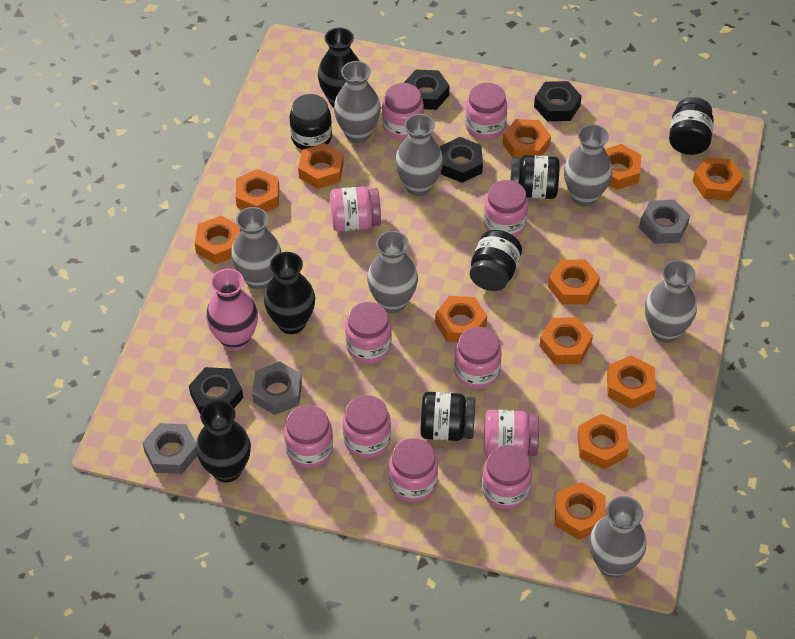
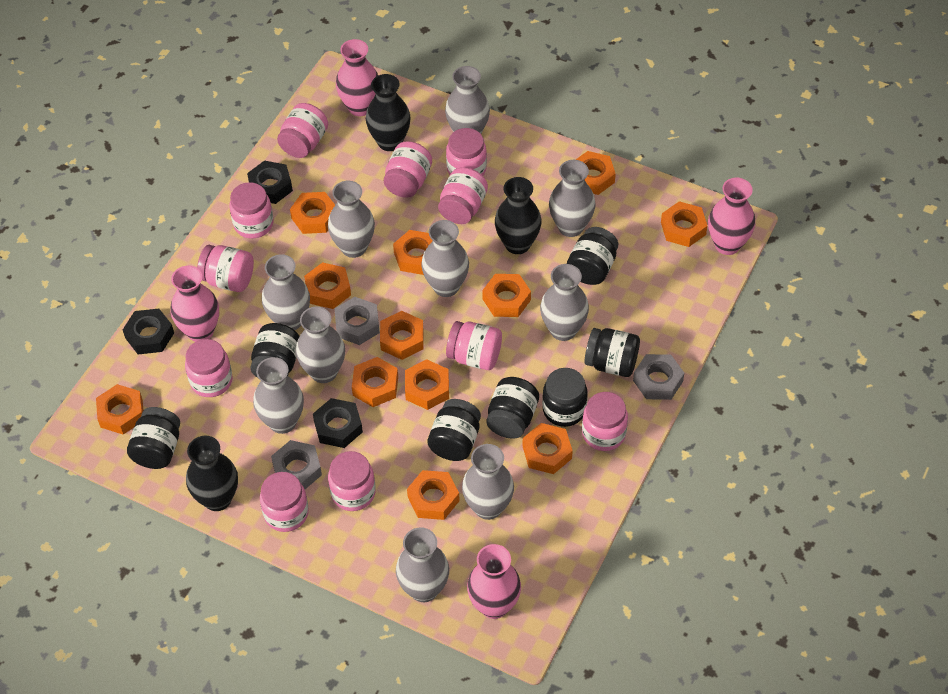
black jar: 5 -> 7
black nut: 4 -> 3
grey vase: 7 -> 10
pink vase: 1 -> 4

